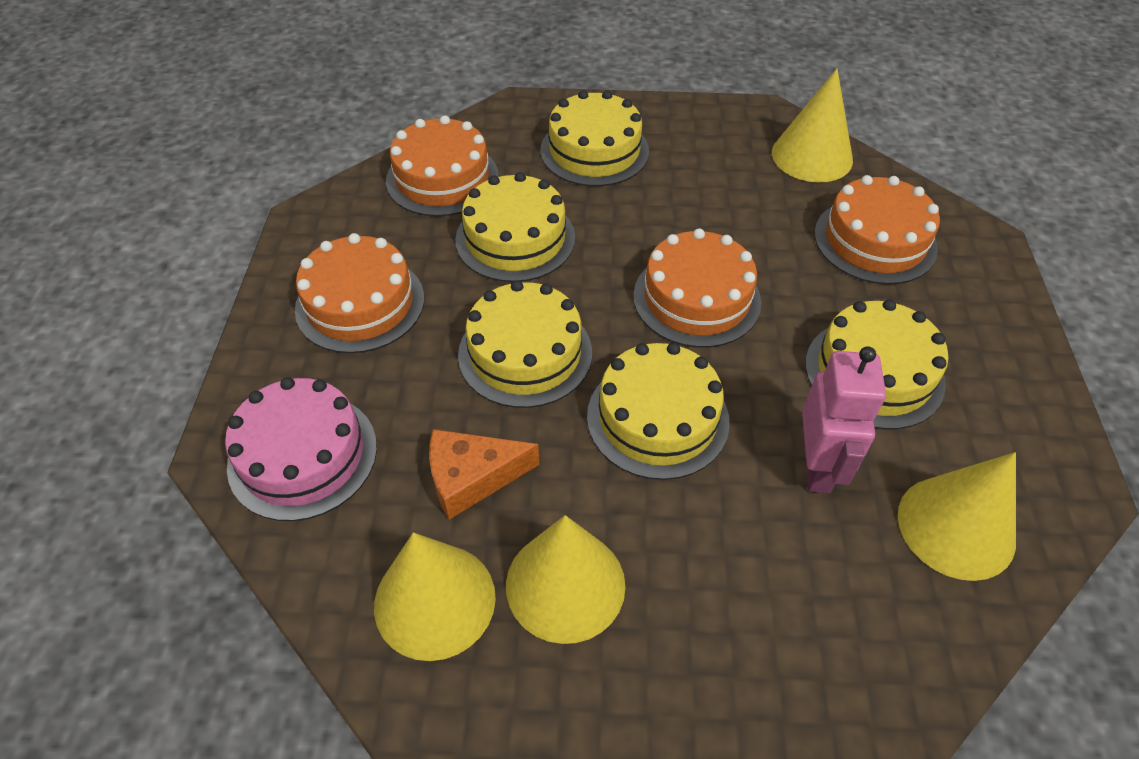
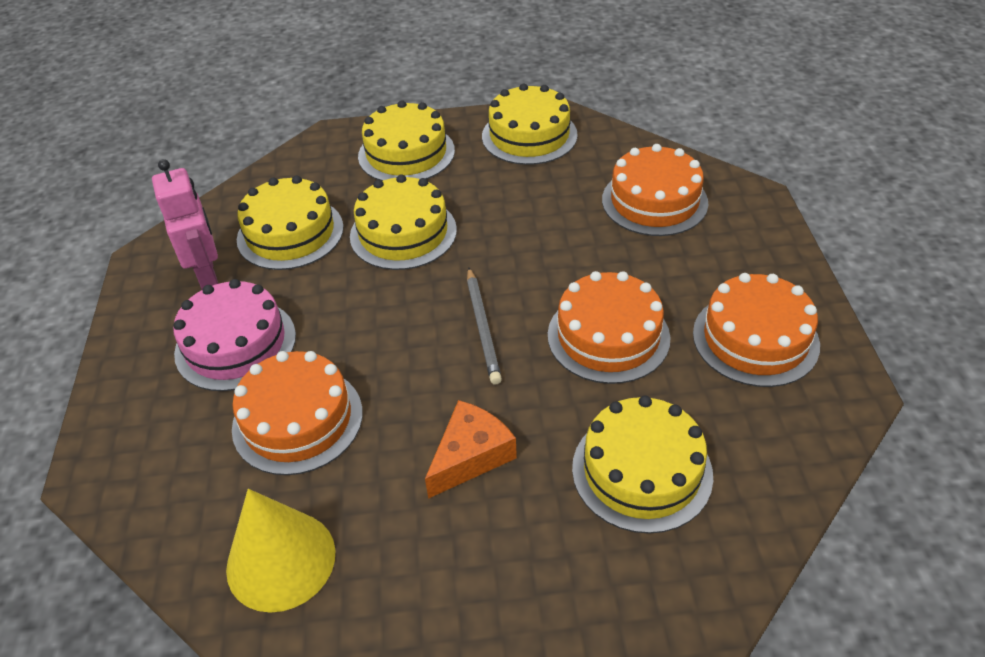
grey pencil: 0 -> 1
yellow cone: 4 -> 1

